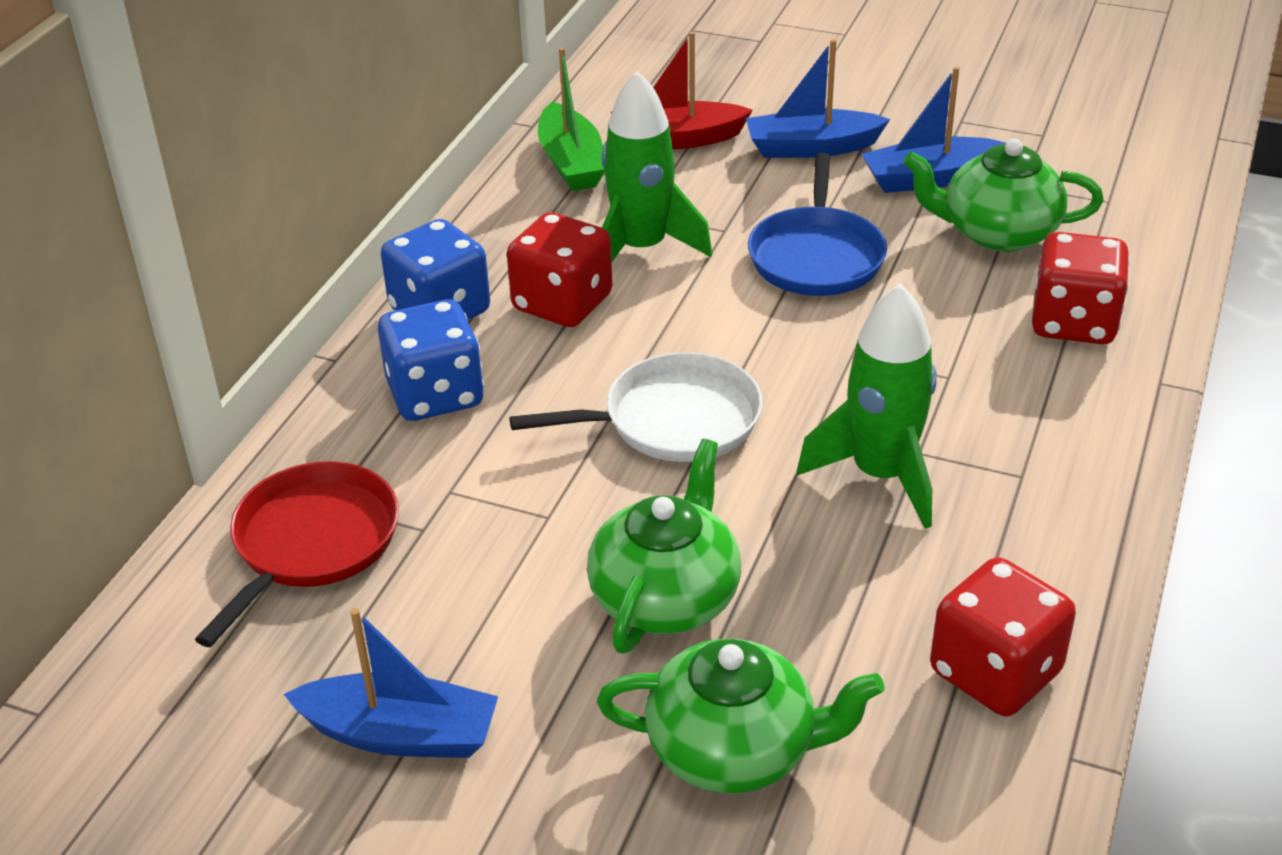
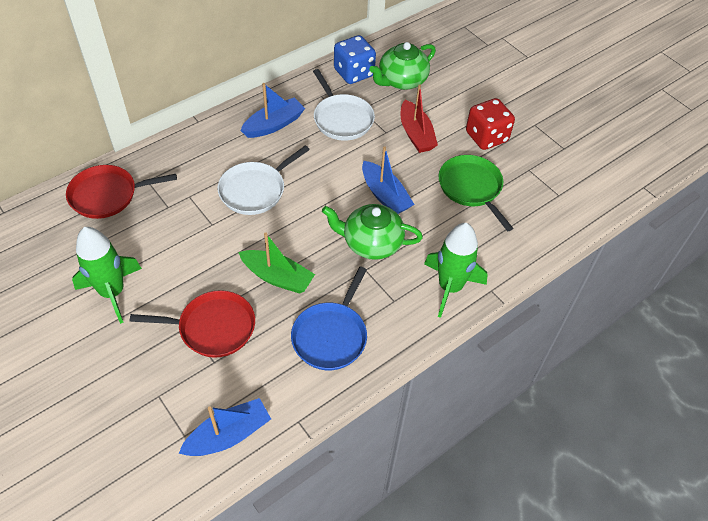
blue dice: 2 -> 1
green pan: 0 -> 1
green teapot: 3 -> 2
red dice: 3 -> 1
red pan: 1 -> 2
white pan: 1 -> 2

